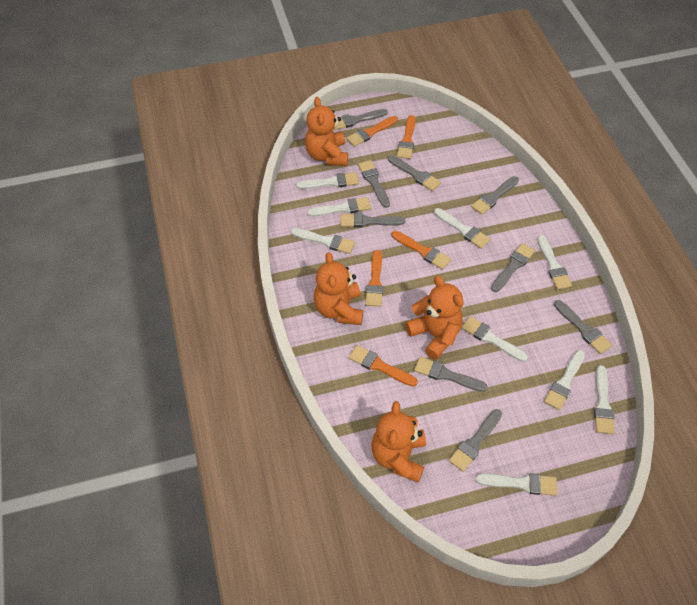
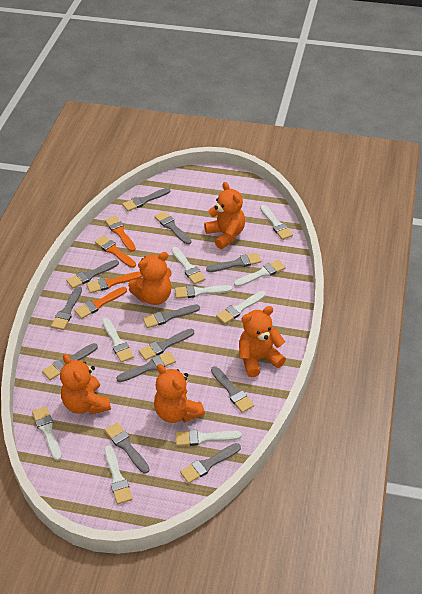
grey brush: 9 -> 12
orange brush: 5 -> 4
orange teddy bear: 4 -> 5

